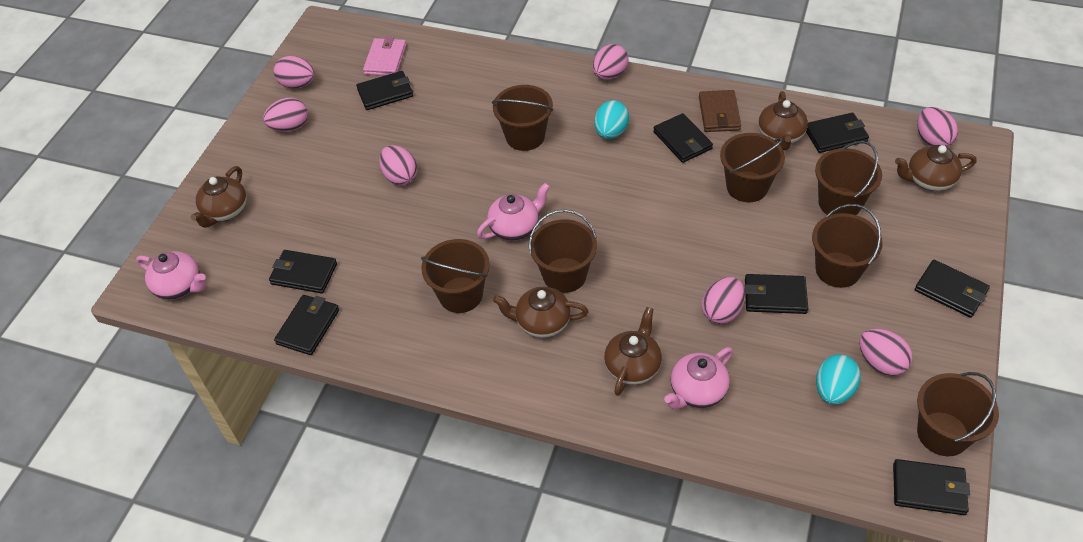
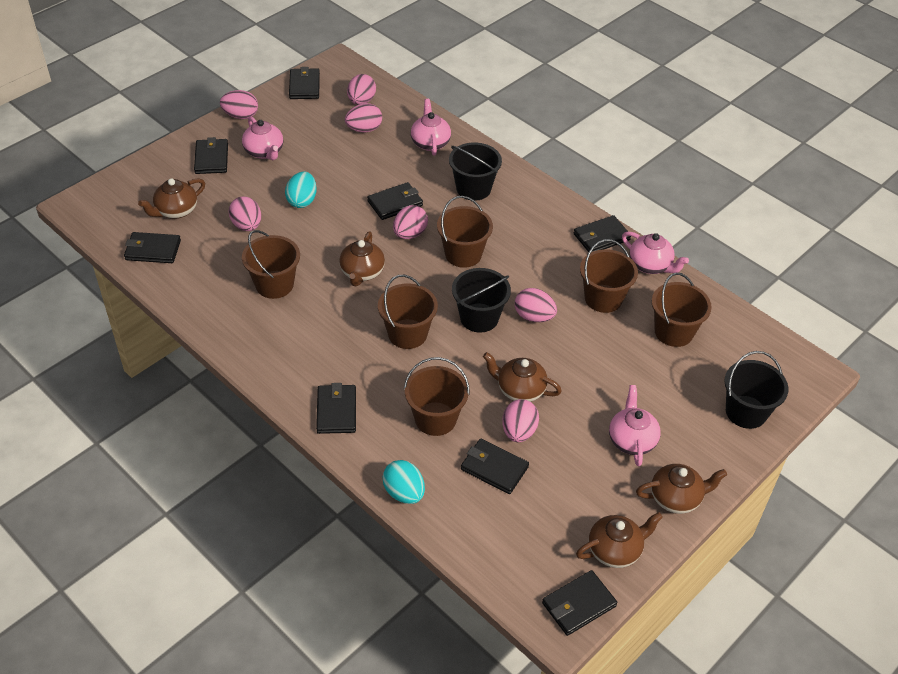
black bucket: 0 -> 3
brown bucket: 7 -> 6
brown wallet: 1 -> 0
pink teapot: 3 -> 4
pink wallet: 1 -> 0

